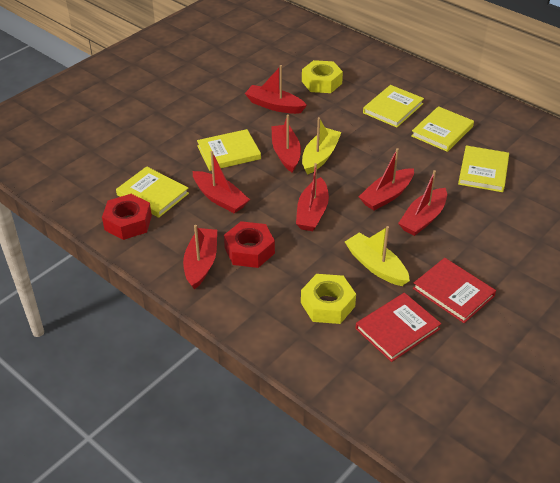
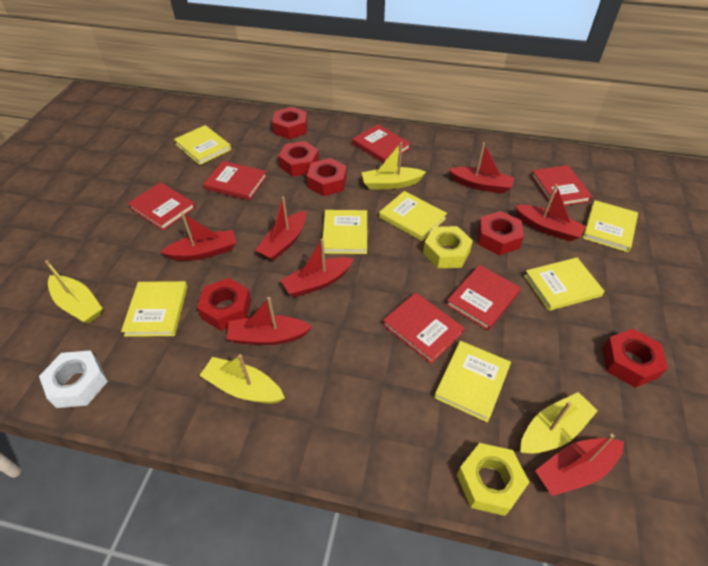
red book: 2 -> 6
red nut: 2 -> 6
white nut: 0 -> 1
yellow boat: 2 -> 4
yellow book: 5 -> 7

